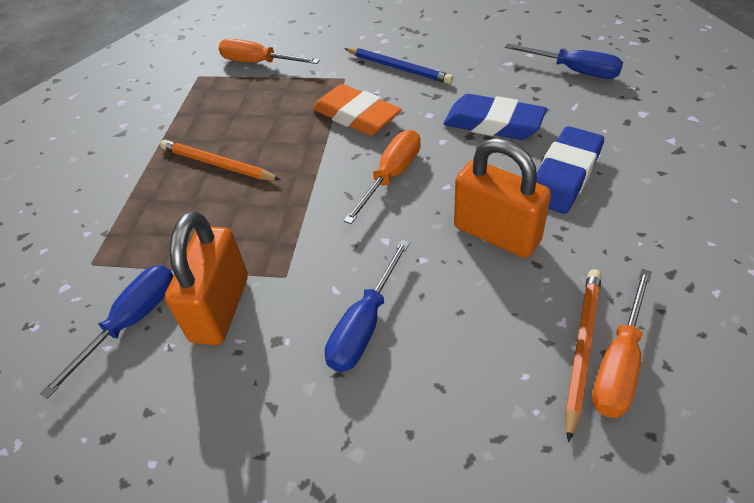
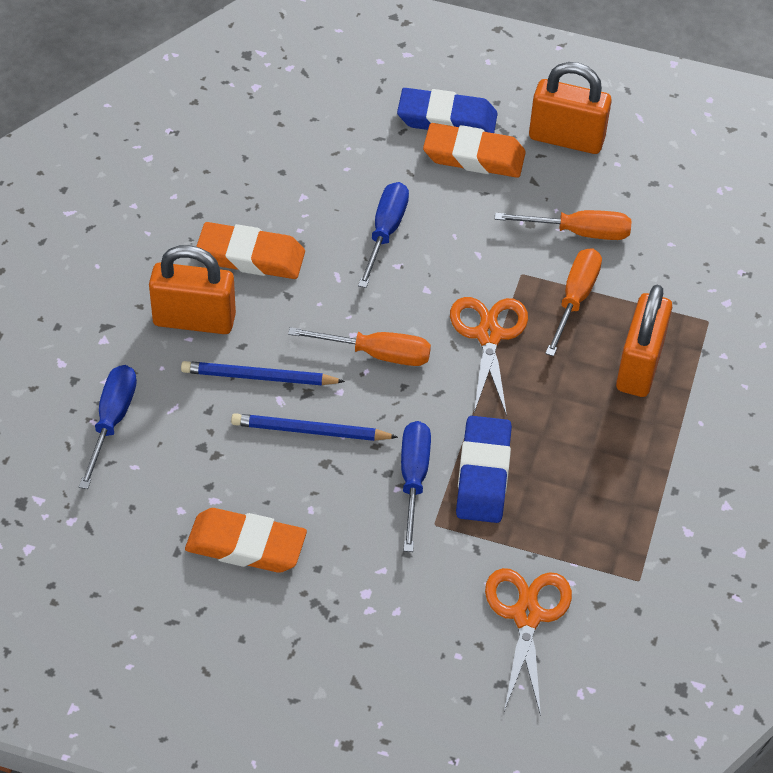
blue pencil: 1 -> 2
orange eraser: 1 -> 3
orange padlock: 2 -> 3
orange pencil: 2 -> 0
orange scissors: 0 -> 2

